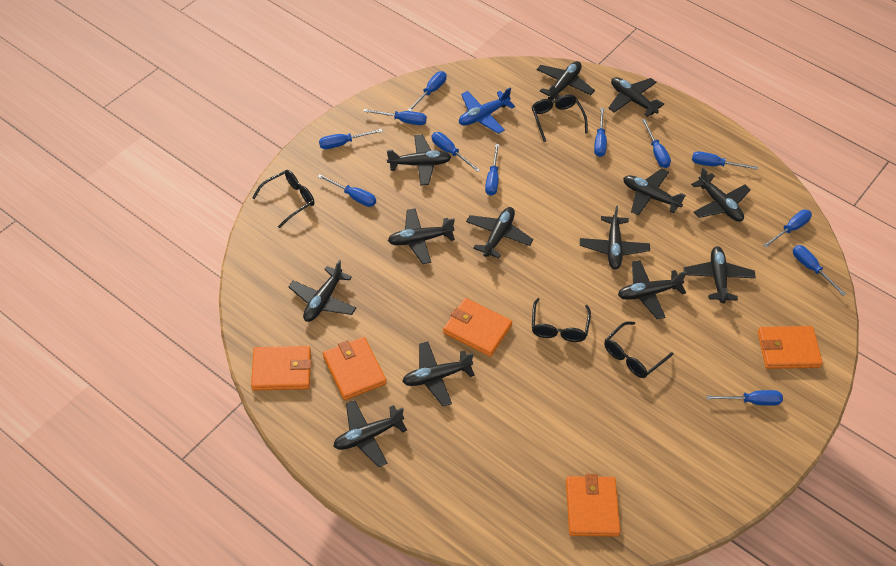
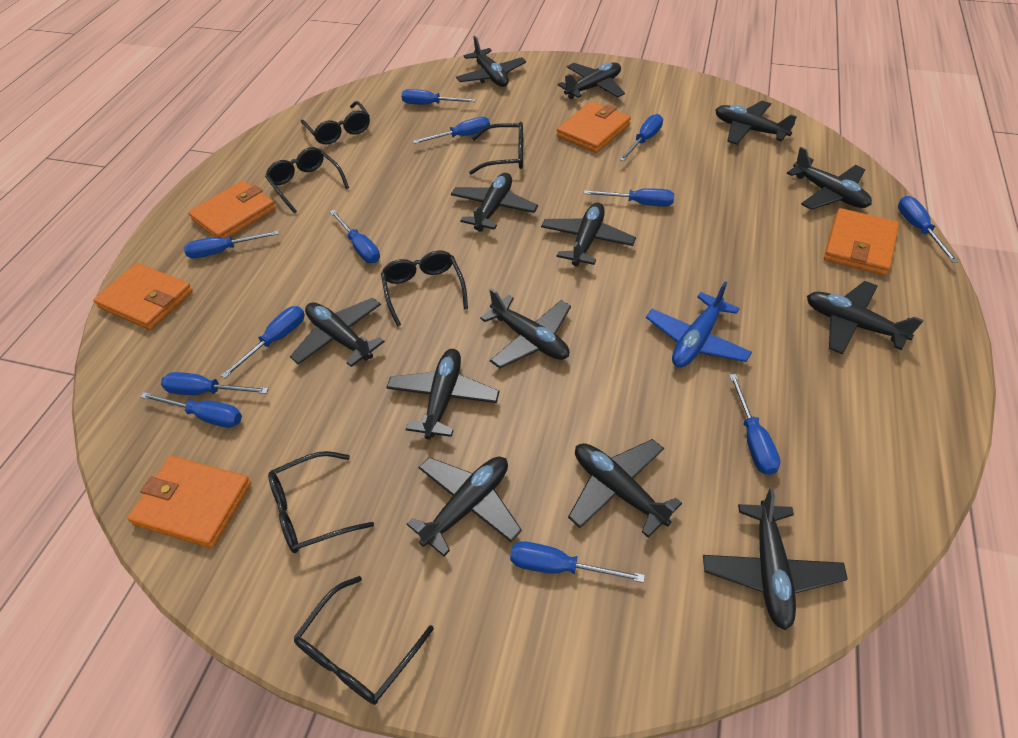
black glasses: 4 -> 6

